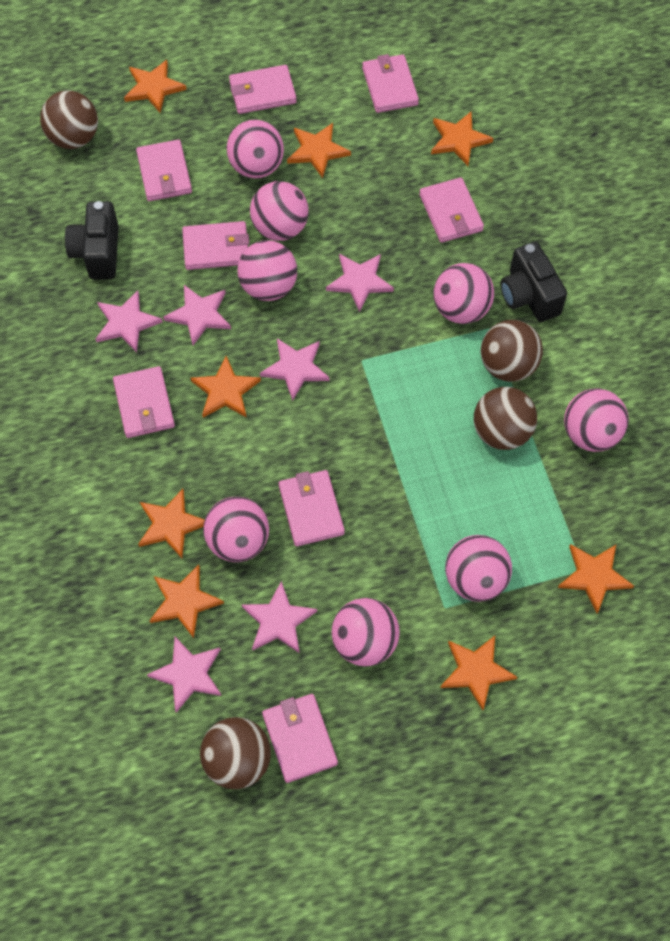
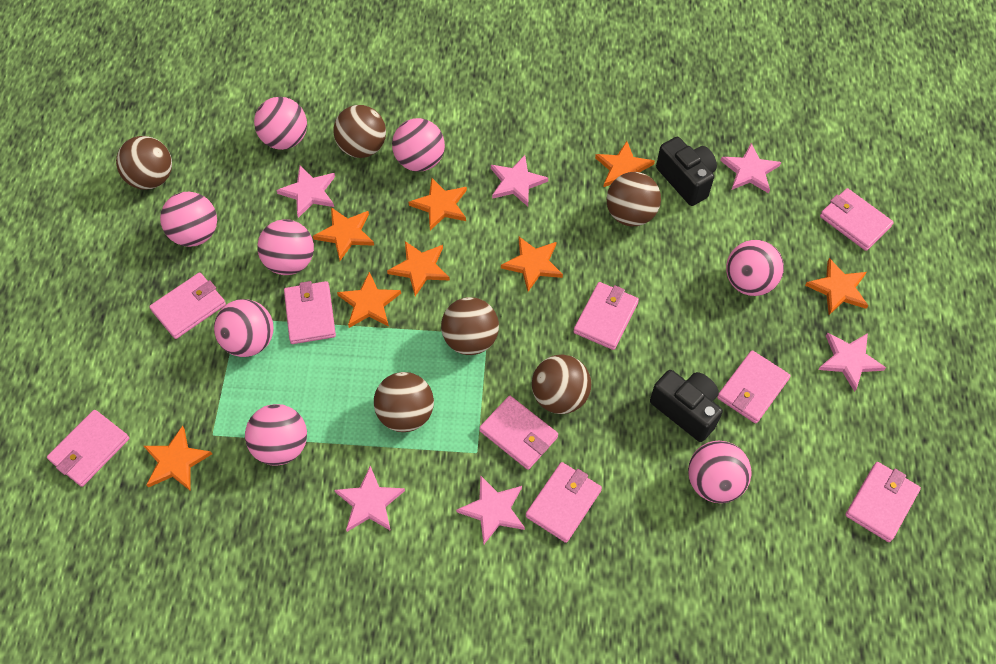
brown ball: 4 -> 6
pink wallet: 8 -> 9

